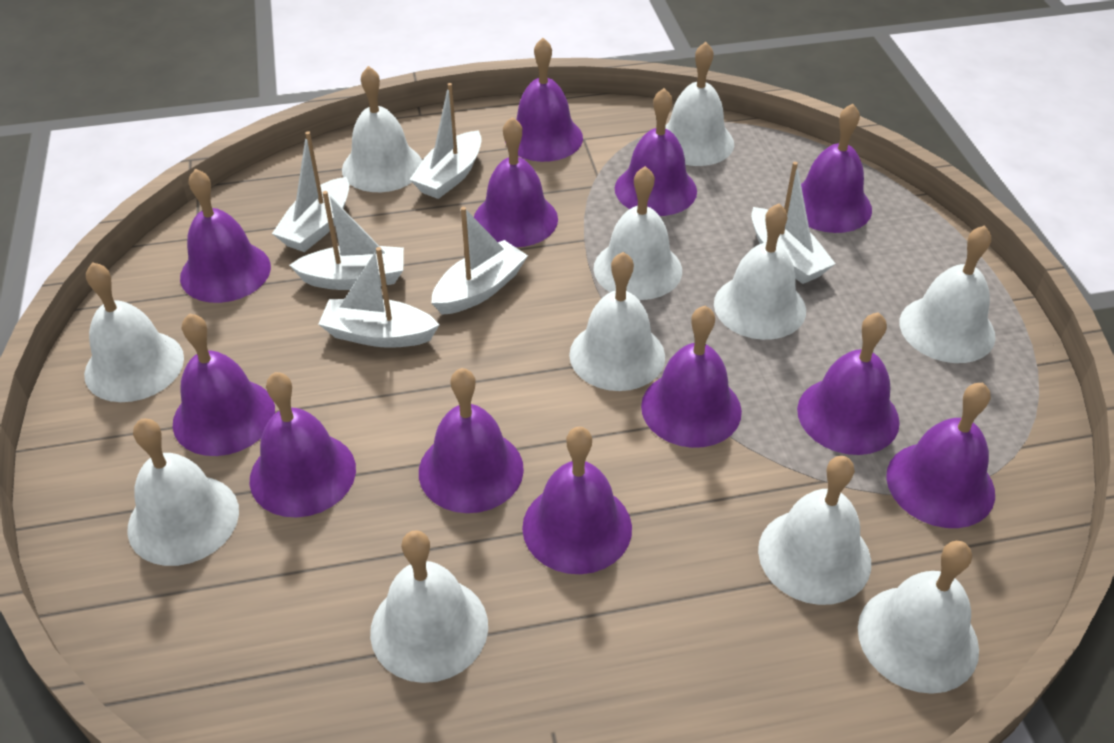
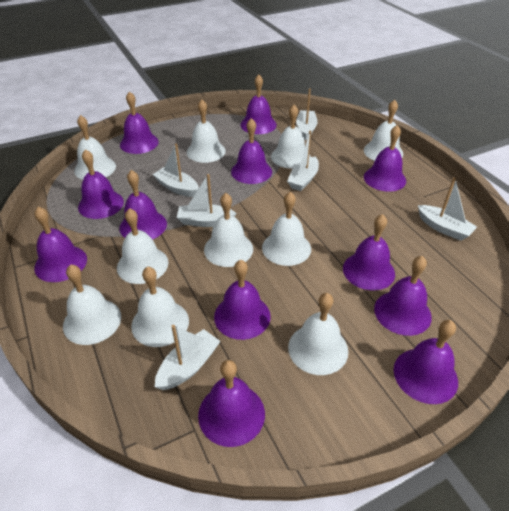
white bell: 11 -> 10

